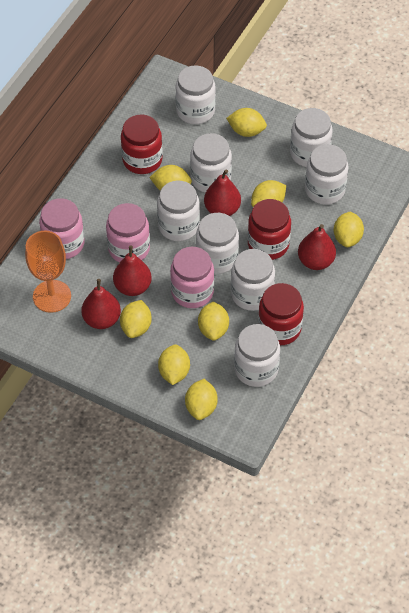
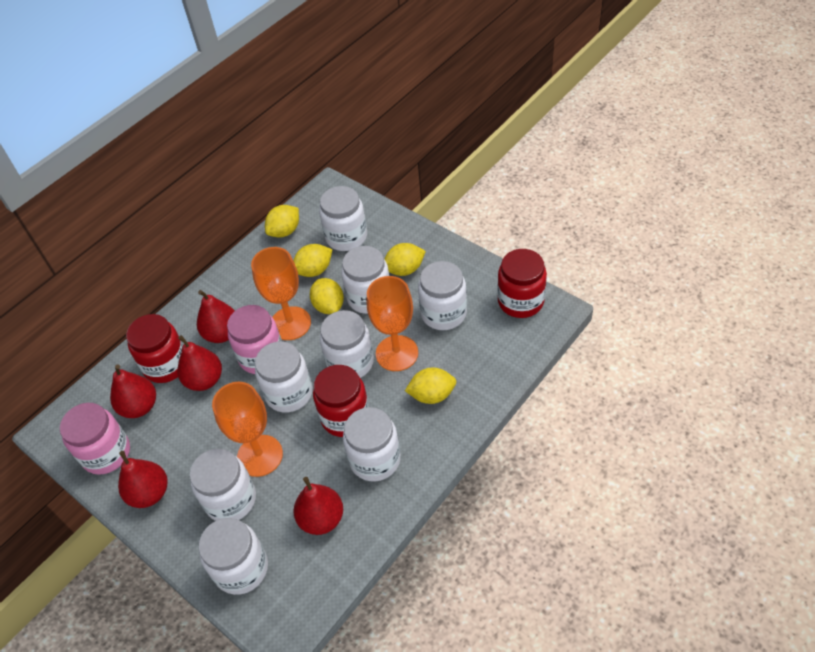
orange goblet: 1 -> 3
pink jar: 3 -> 2
red pear: 4 -> 5
yellow lemon: 8 -> 5

